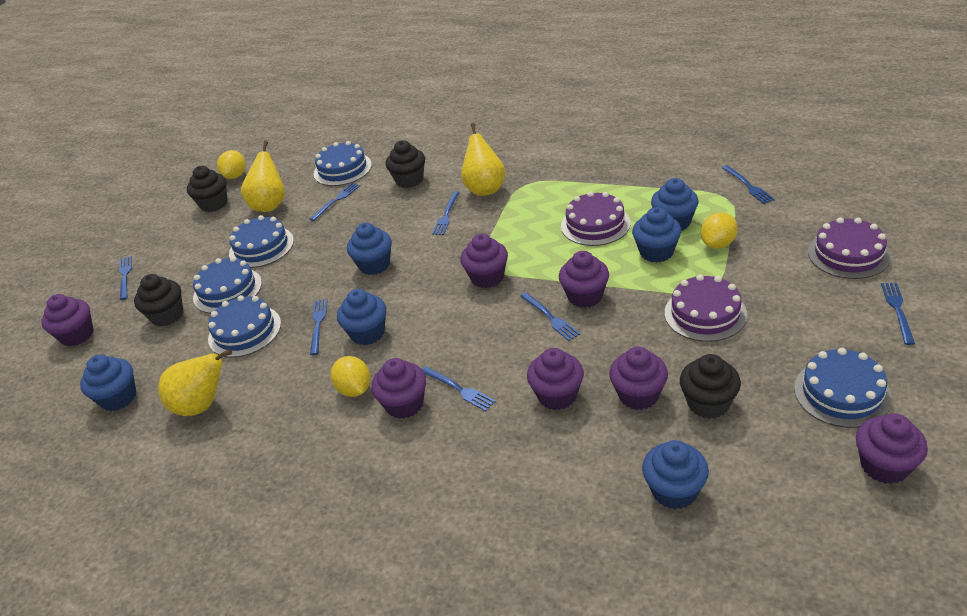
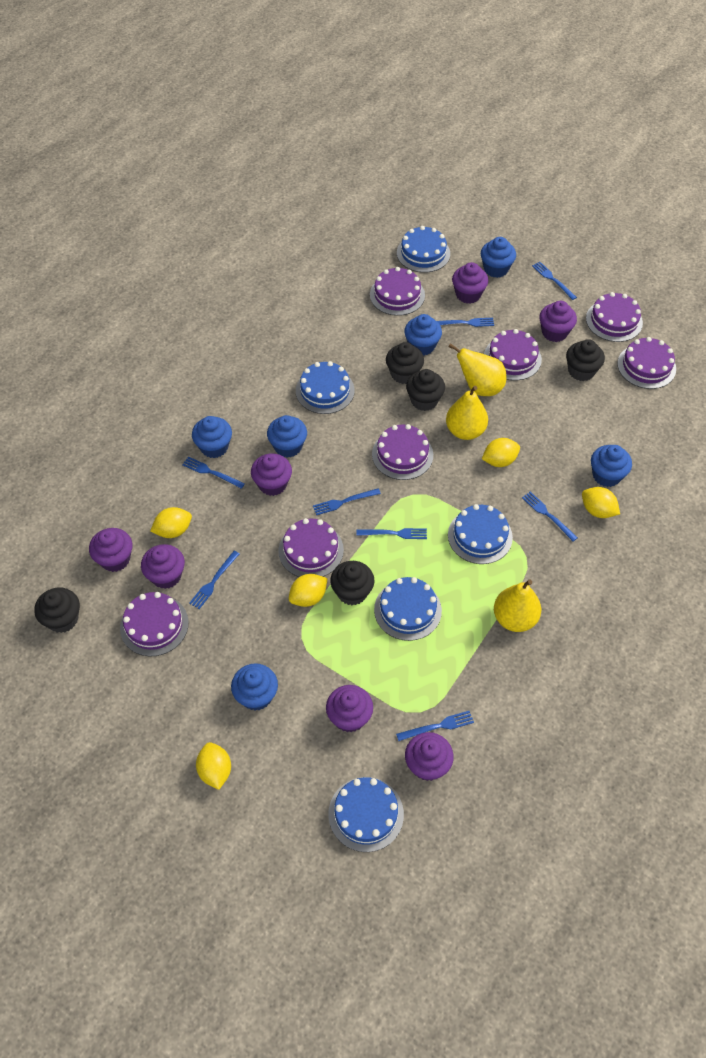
black cupcake: 4 -> 5
purple cake: 3 -> 7
yellow lemon: 3 -> 5

